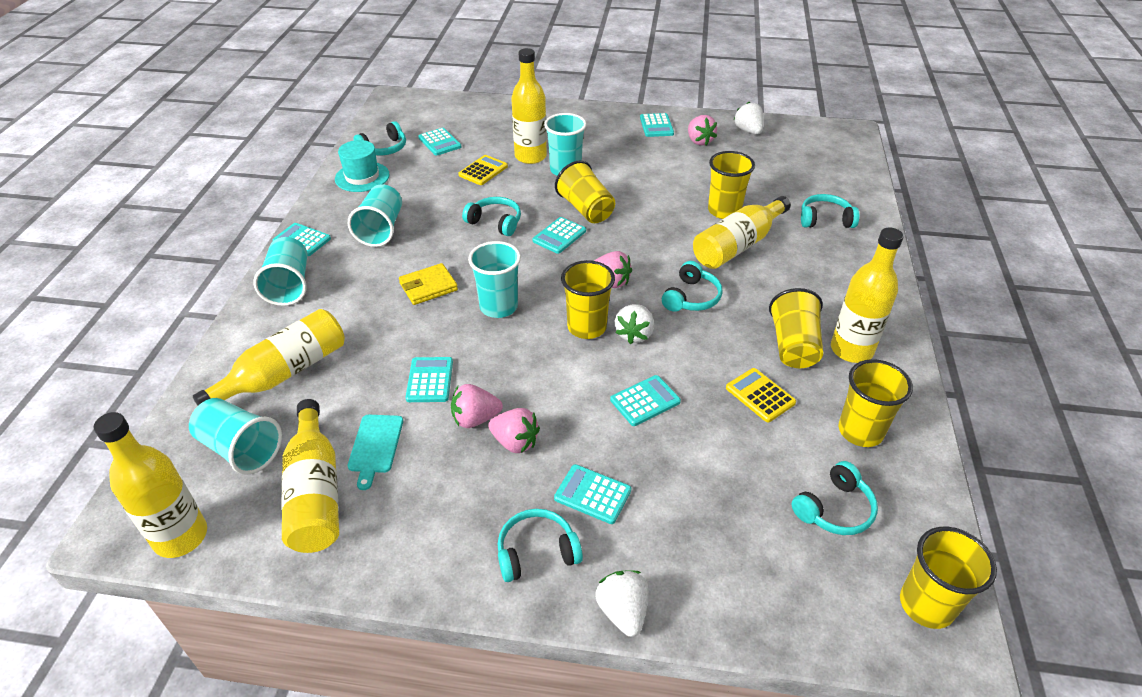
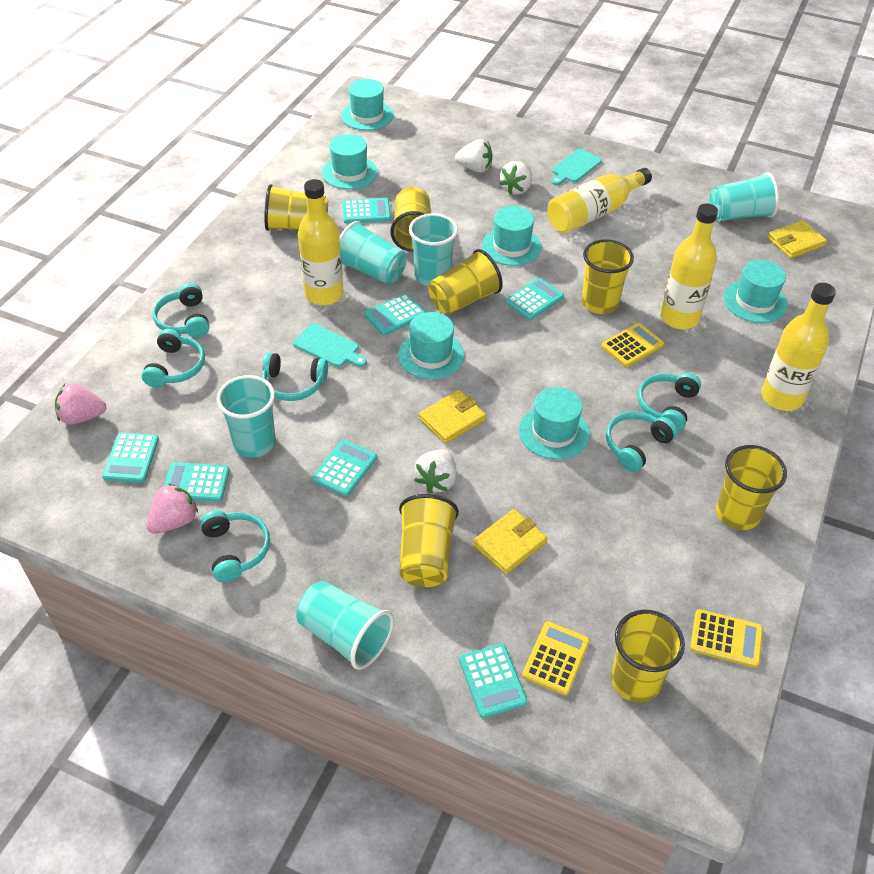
pink strawberry: 4 -> 2
turquoise cutting board: 1 -> 2
turquoise hat: 1 -> 6
yellow bottle: 6 -> 4
yellow calculator: 2 -> 3
yellow cup: 6 -> 7
yellow wallet: 1 -> 3

